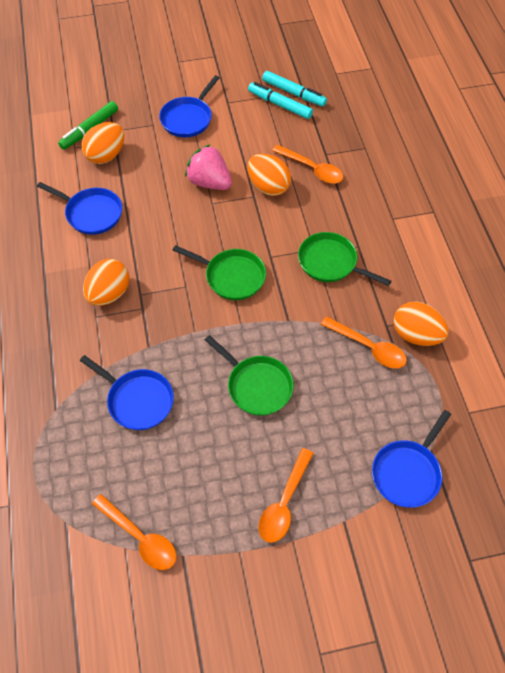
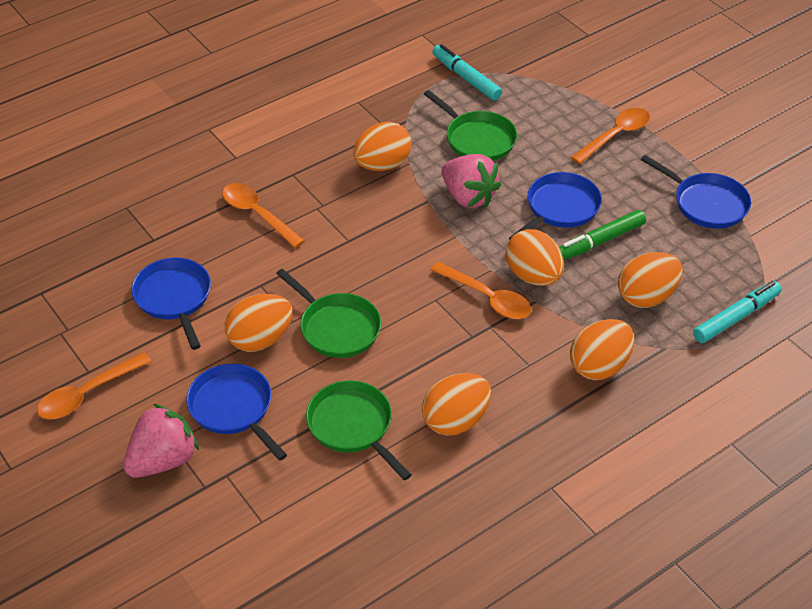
orange egg: 4 -> 6
pink strawberry: 1 -> 2

